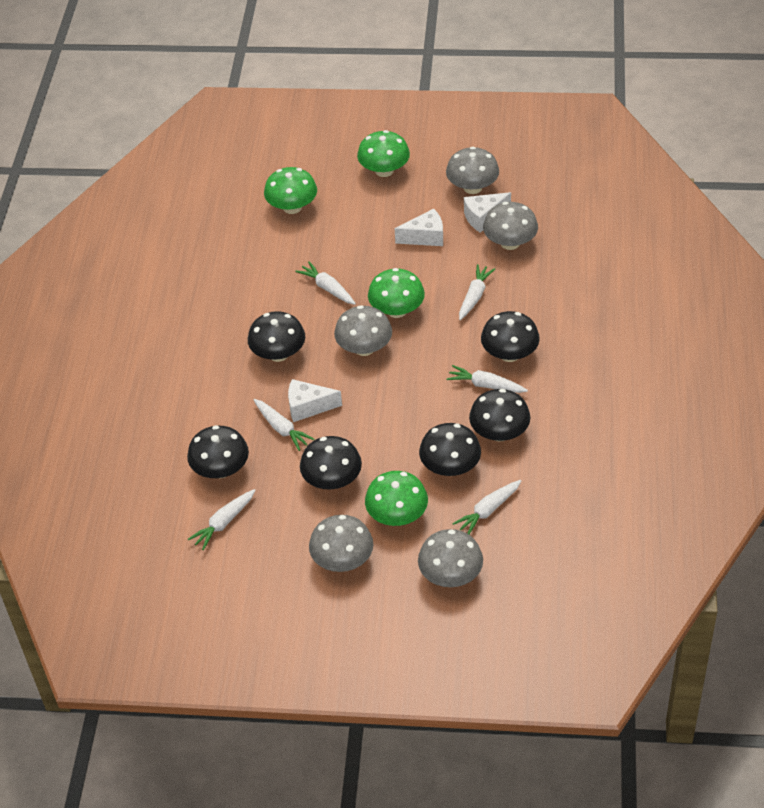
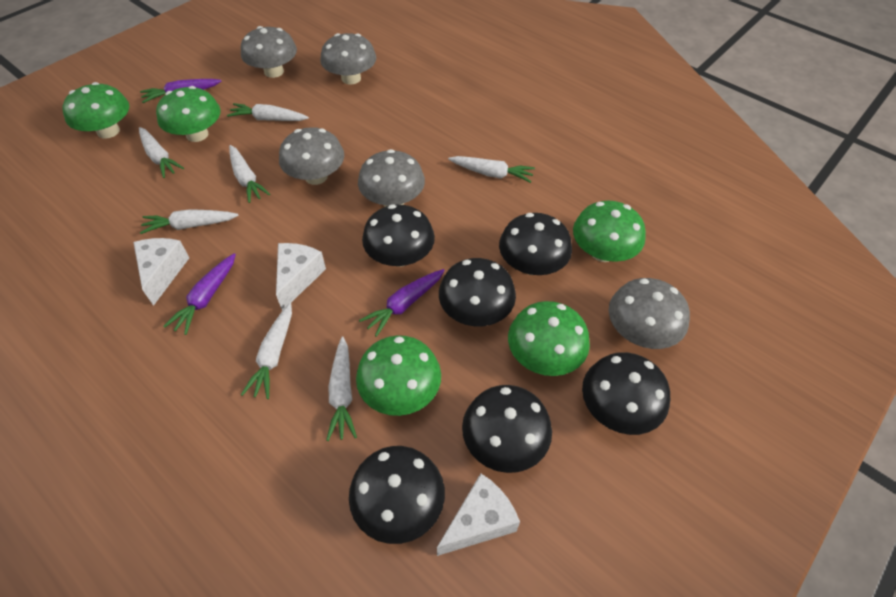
green mushroom: 4 -> 5
purple carrot: 0 -> 3
white carrot: 6 -> 7

